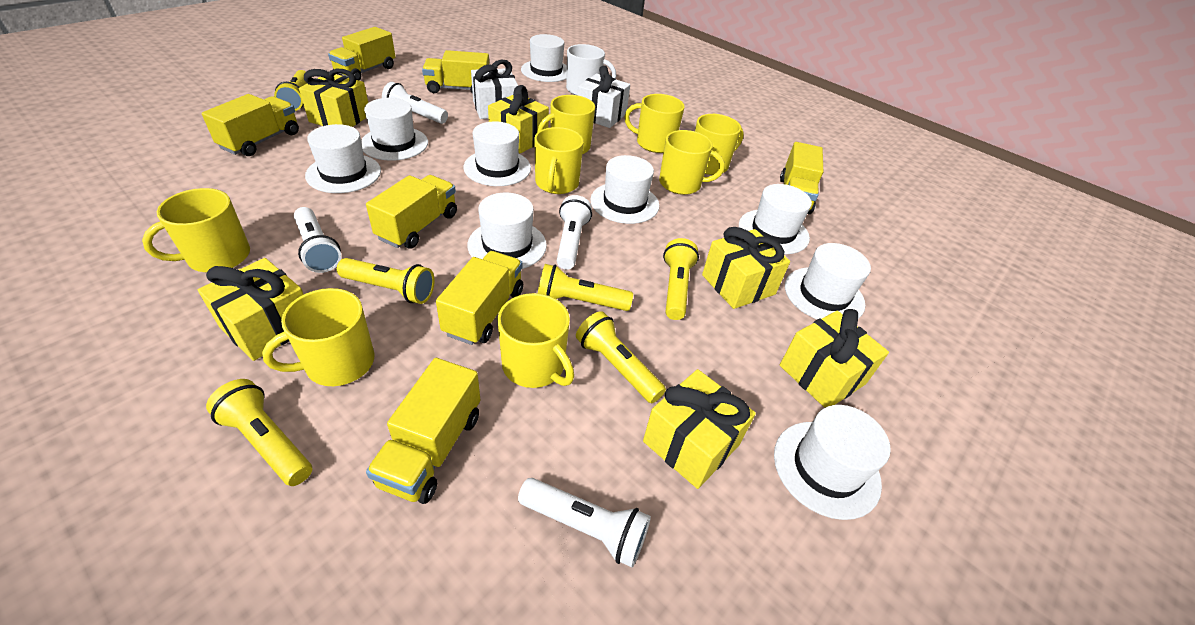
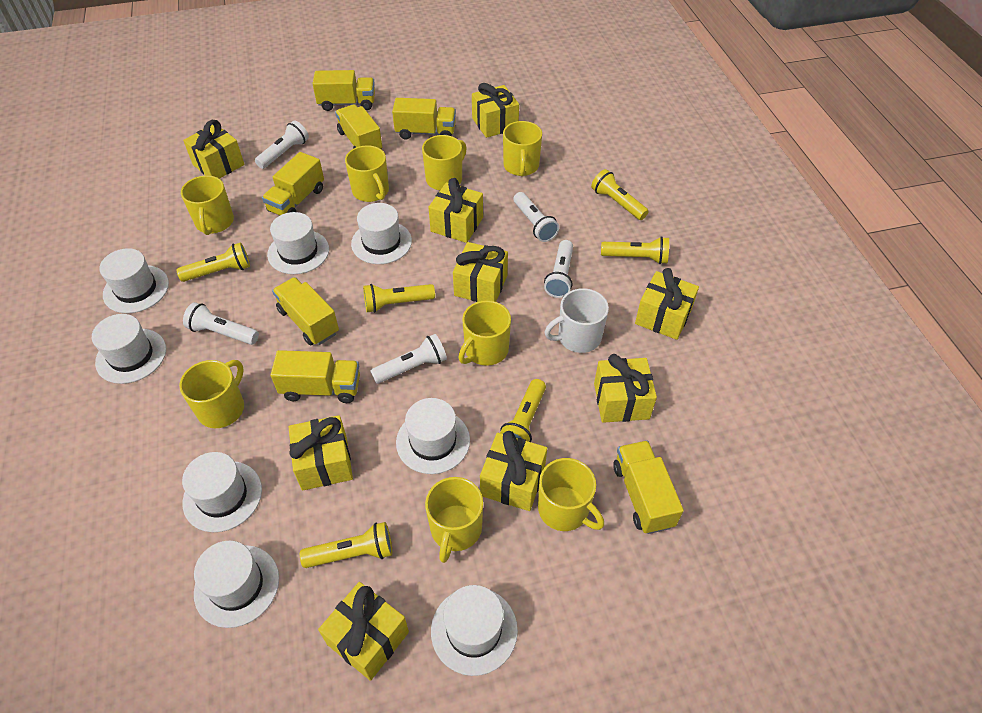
white flashlight: 4 -> 5
white gift: 2 -> 0
white hat: 9 -> 8
yellow gift: 6 -> 9

